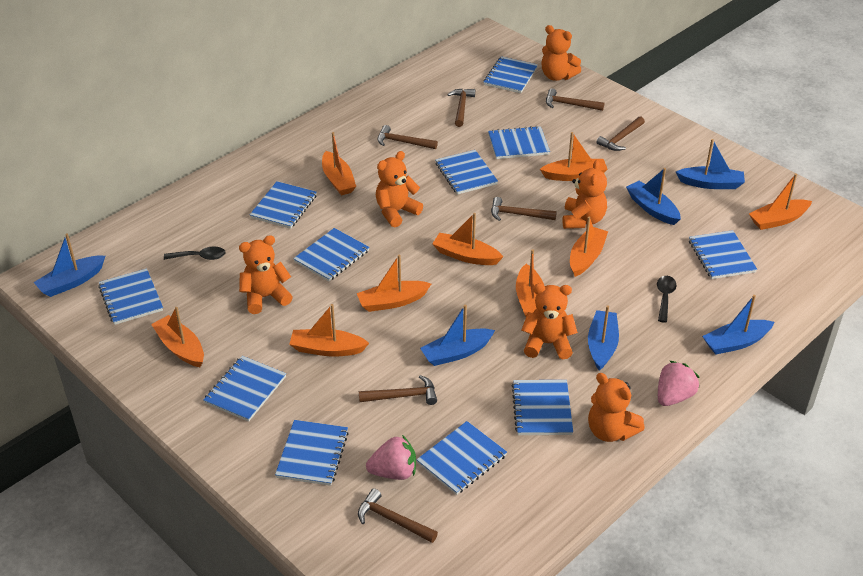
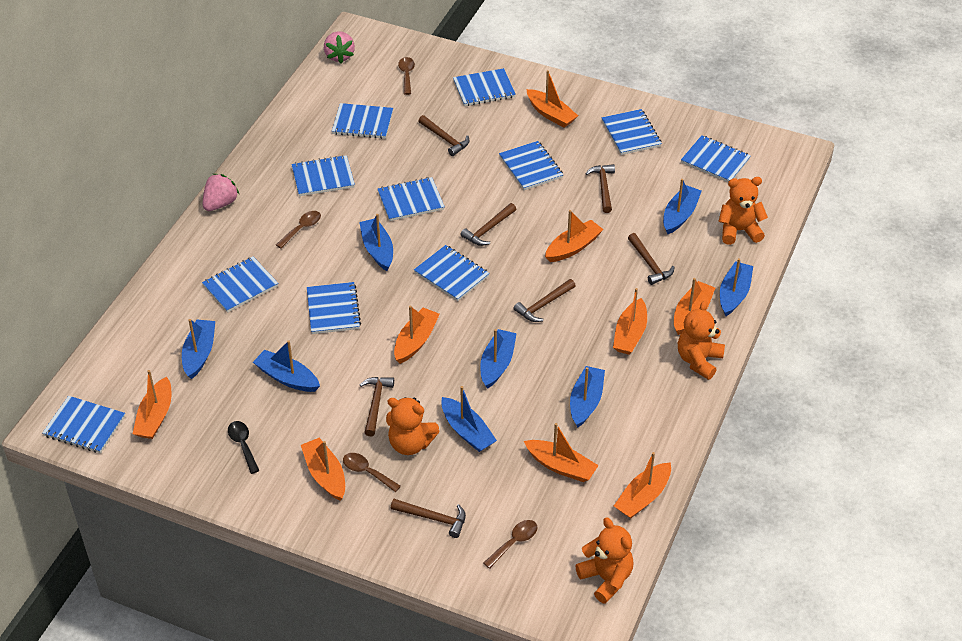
black spoon: 2 -> 1
blue boat: 6 -> 8
brown spoon: 0 -> 4
orange teddy bear: 6 -> 4

